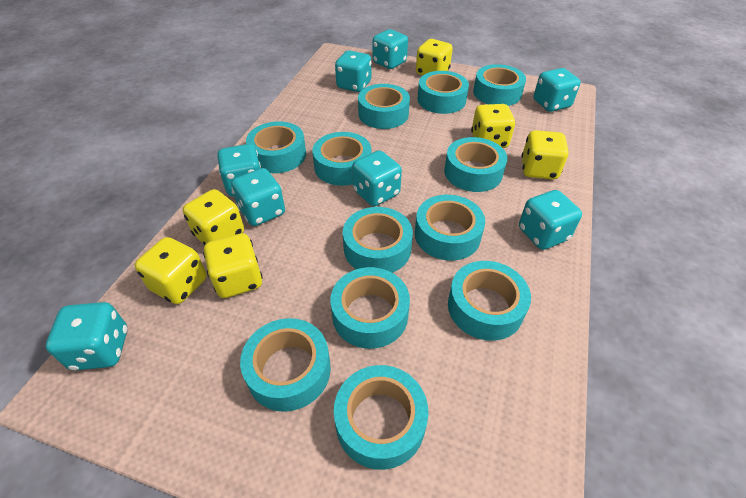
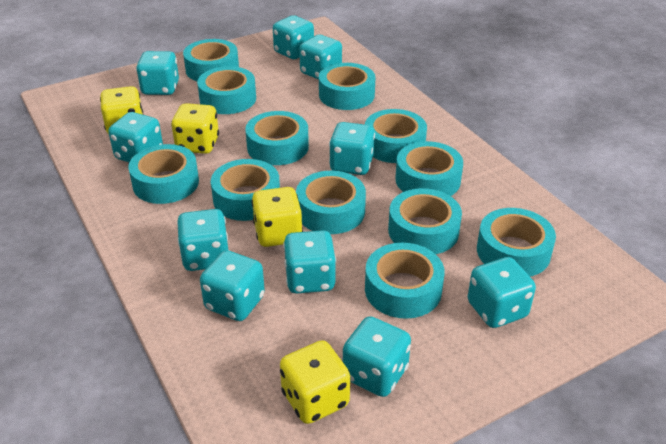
turquoise dice: 8 -> 10
yellow dice: 6 -> 4

